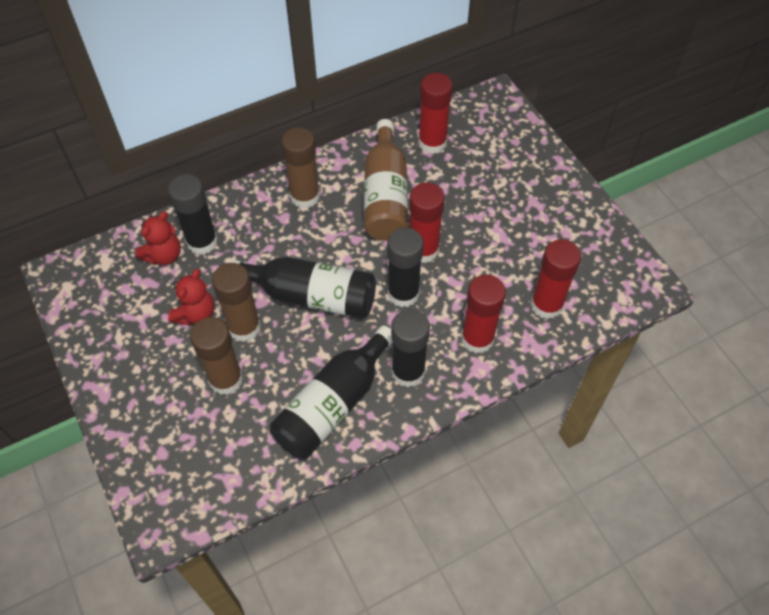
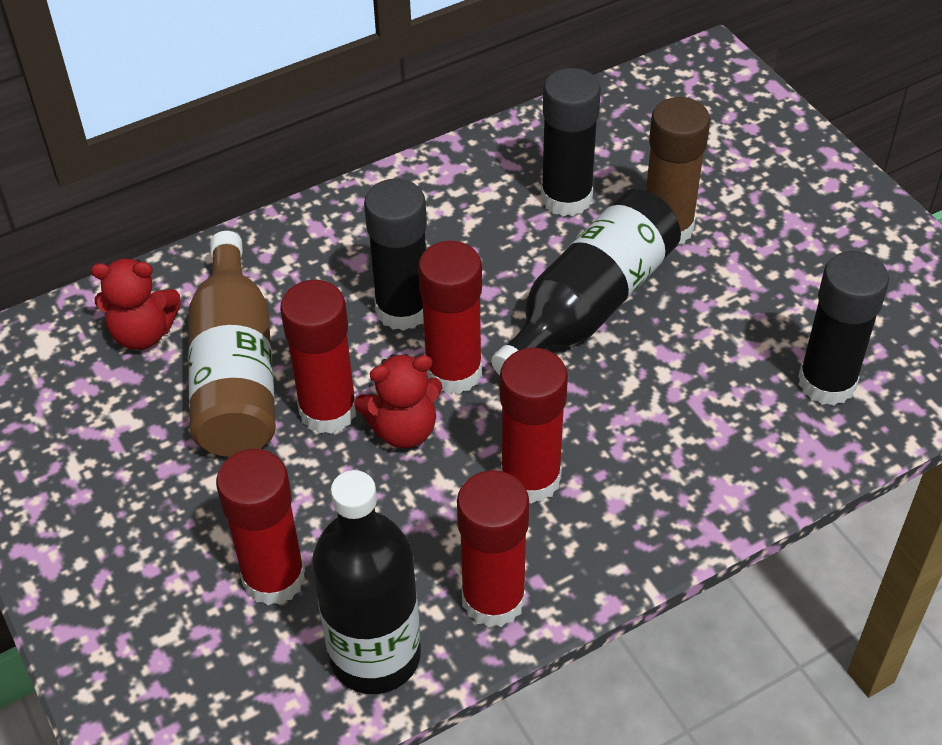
brown glue stick: 3 -> 1
red glue stick: 4 -> 5

